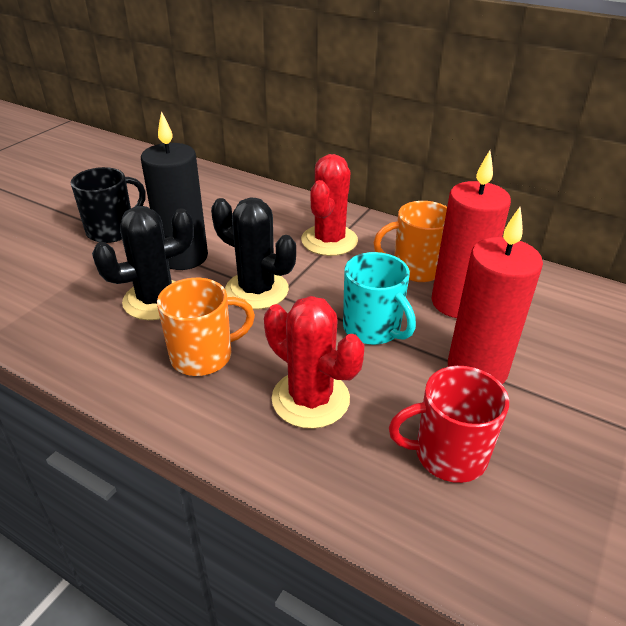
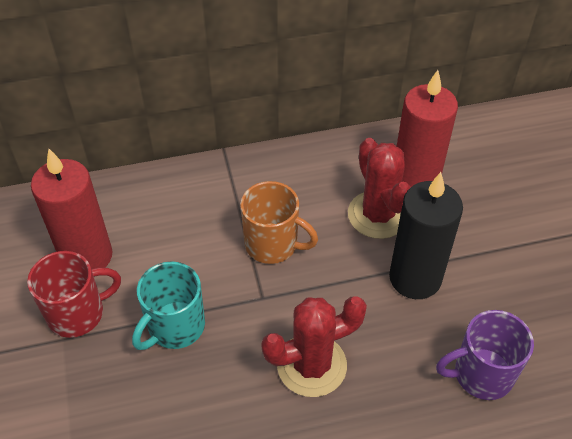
black cactus: 2 -> 0
black mug: 1 -> 0
orange mug: 2 -> 1
purple mug: 0 -> 1

